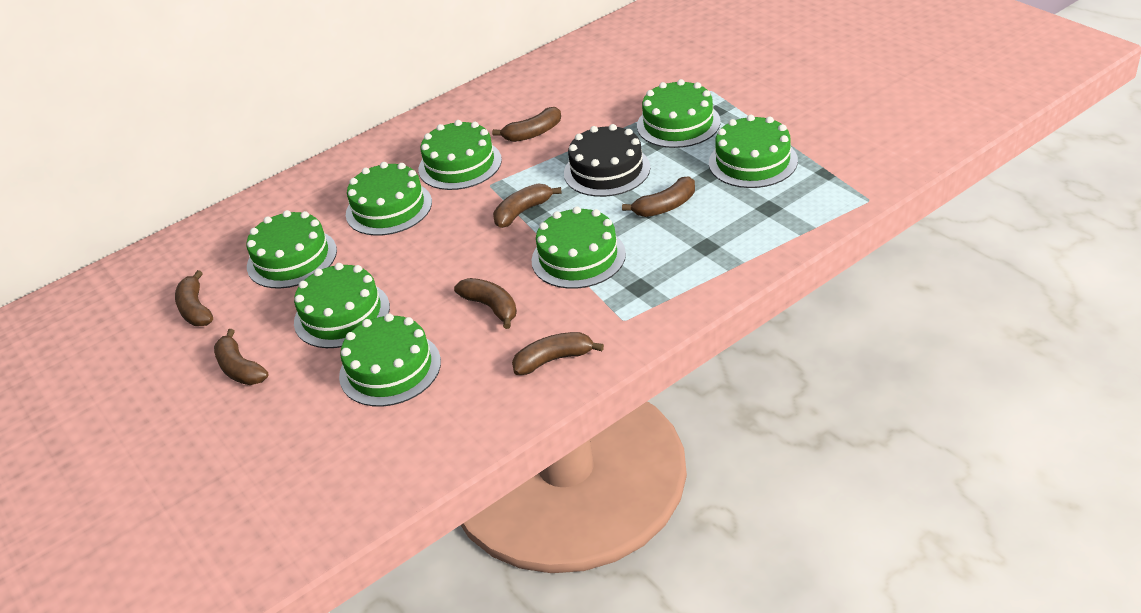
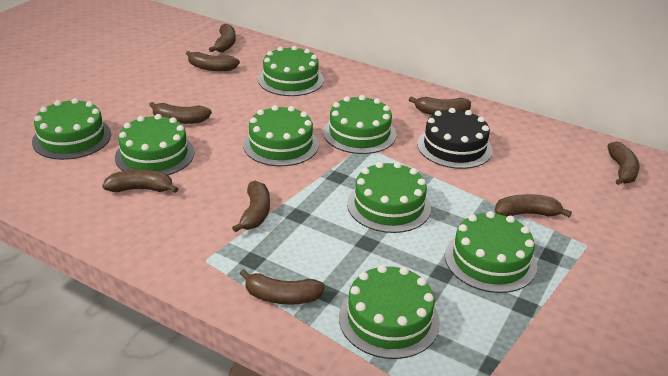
brown banana: 7 -> 9

